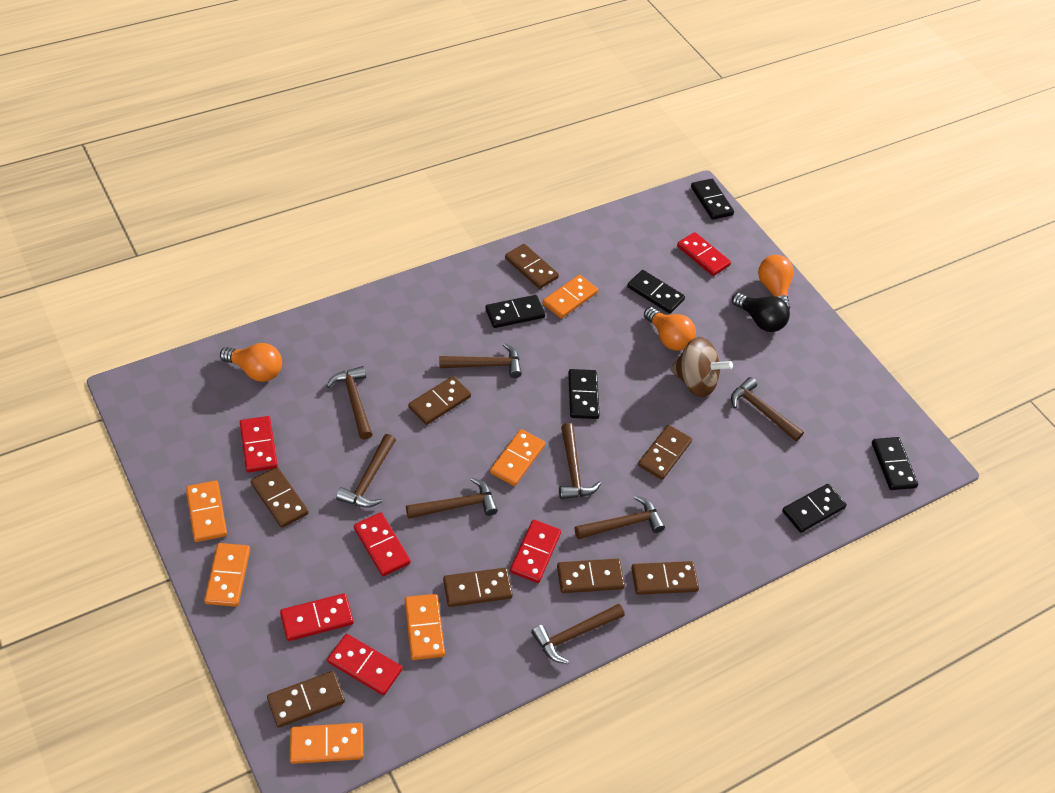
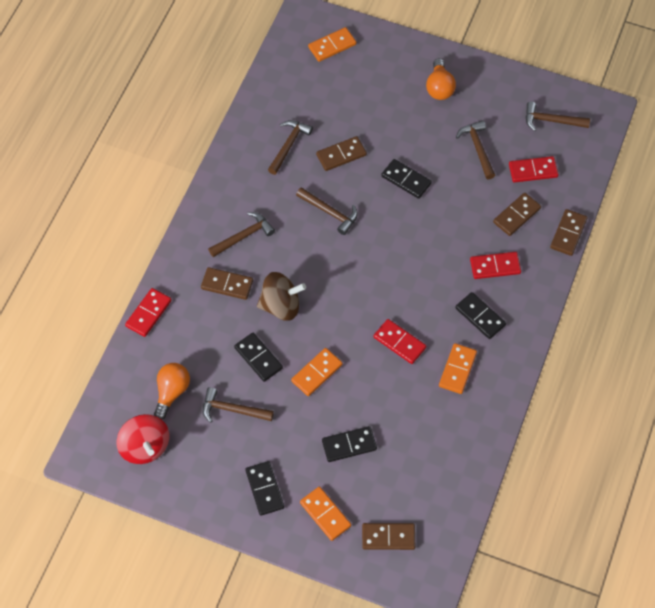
black domino: 6 -> 5
black light bulb: 1 -> 0
brown domino: 8 -> 5
brown hammer: 8 -> 6
orange domino: 6 -> 4
orange light bulb: 3 -> 2
red domino: 6 -> 4
red spinning top: 0 -> 1

